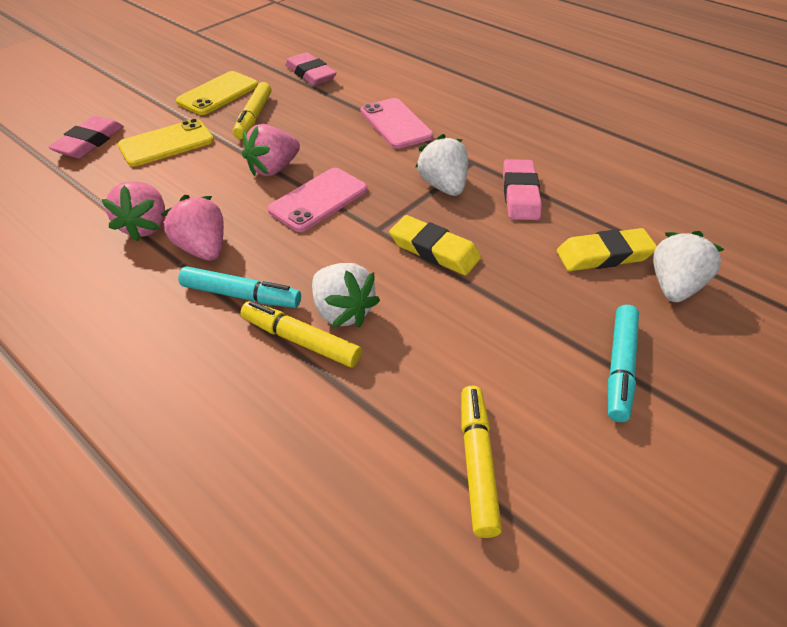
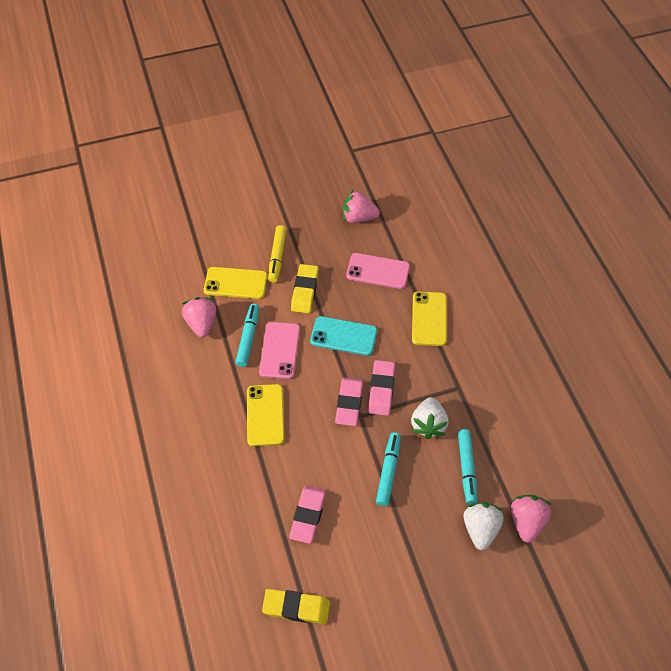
turquoise marker: 2 -> 3
turquoise phone: 0 -> 1
white strawberry: 3 -> 2
yellow marker: 3 -> 1
yellow phone: 2 -> 3

